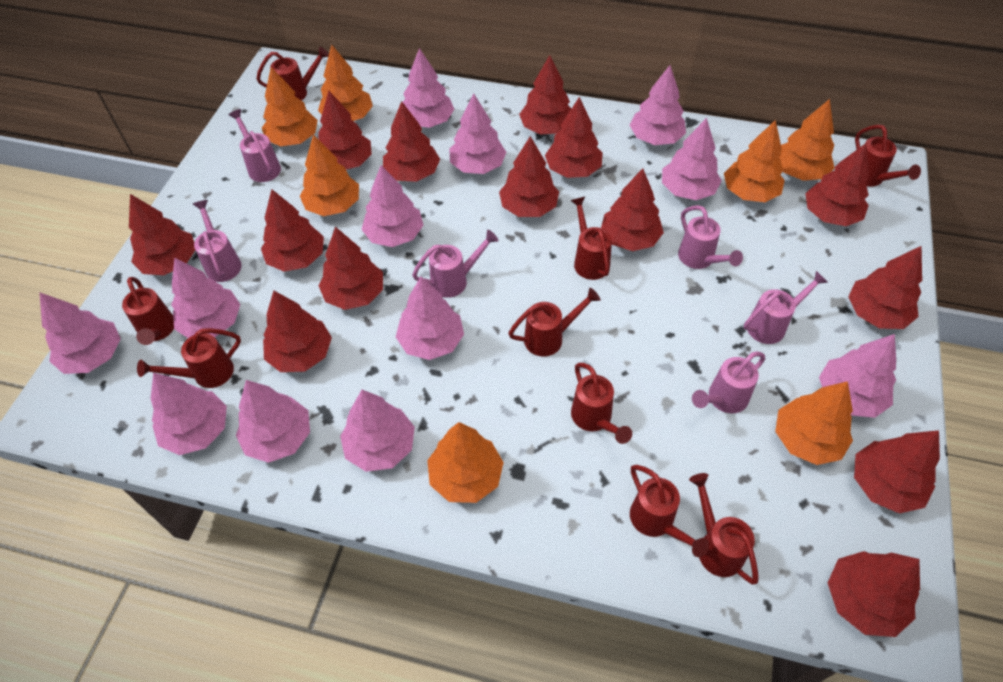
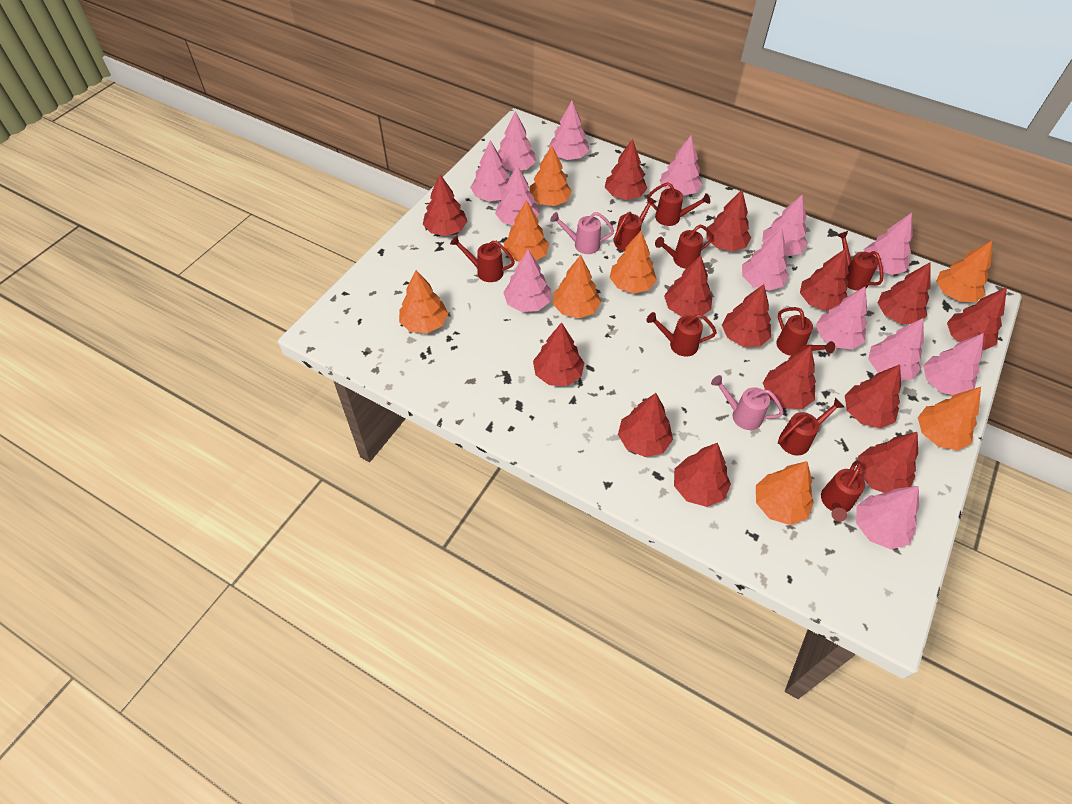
orange tree: 7 -> 8
pink tree: 12 -> 13
pink watering can: 6 -> 2

